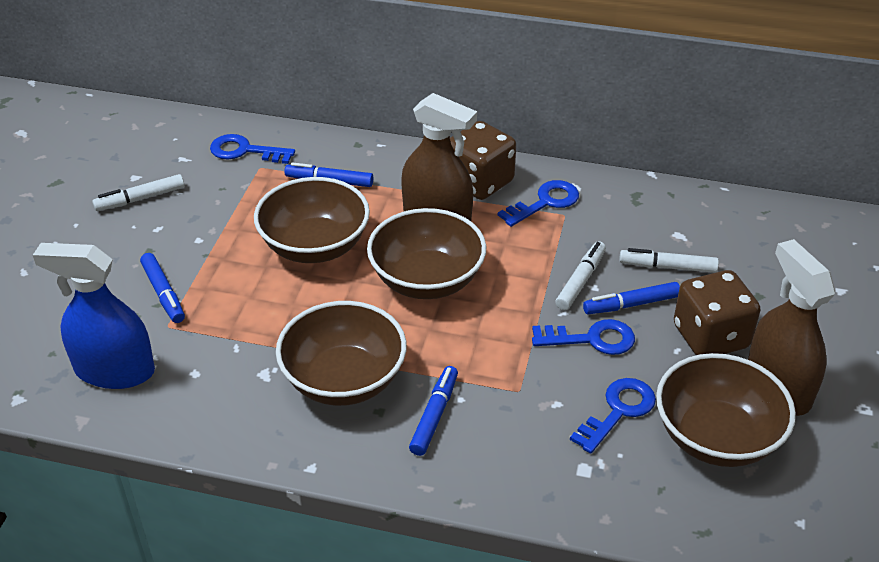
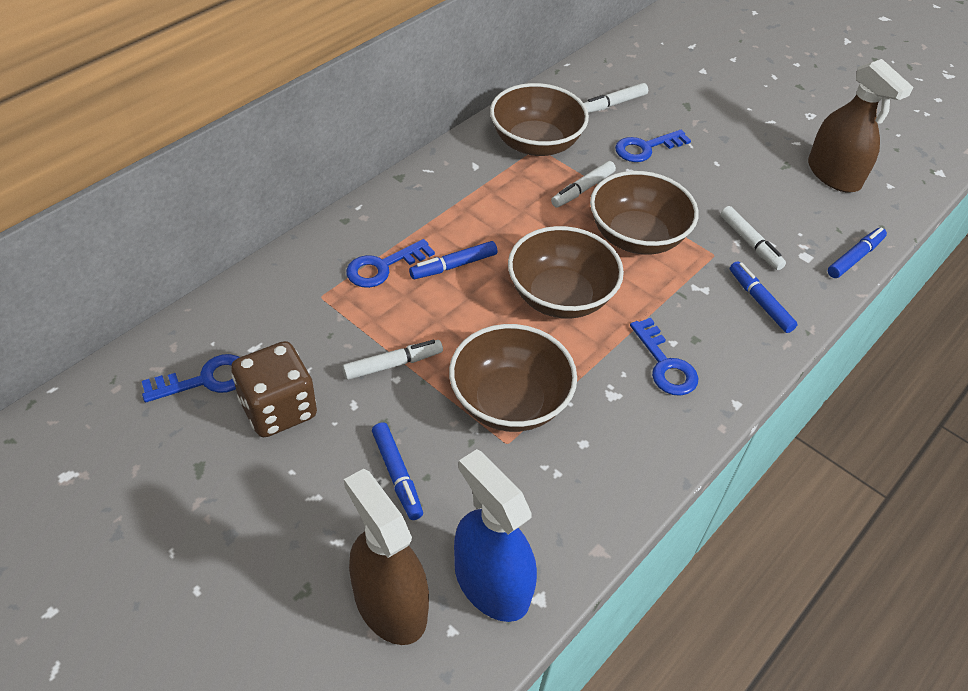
brown dice: 2 -> 1
white marker: 3 -> 4

